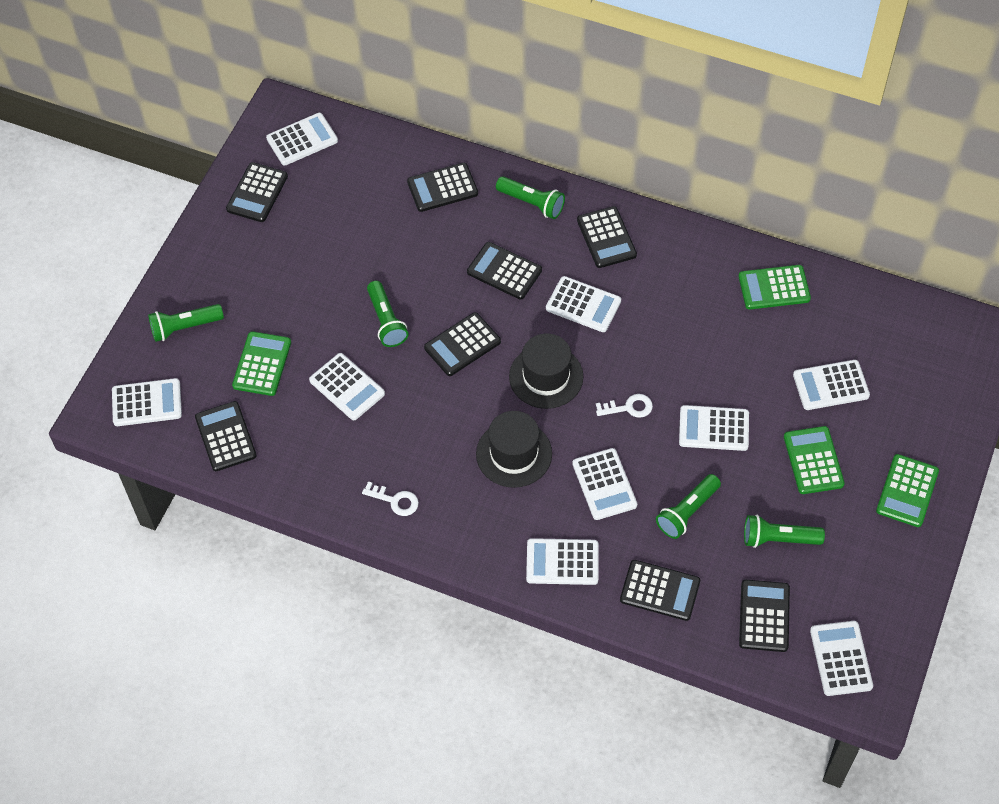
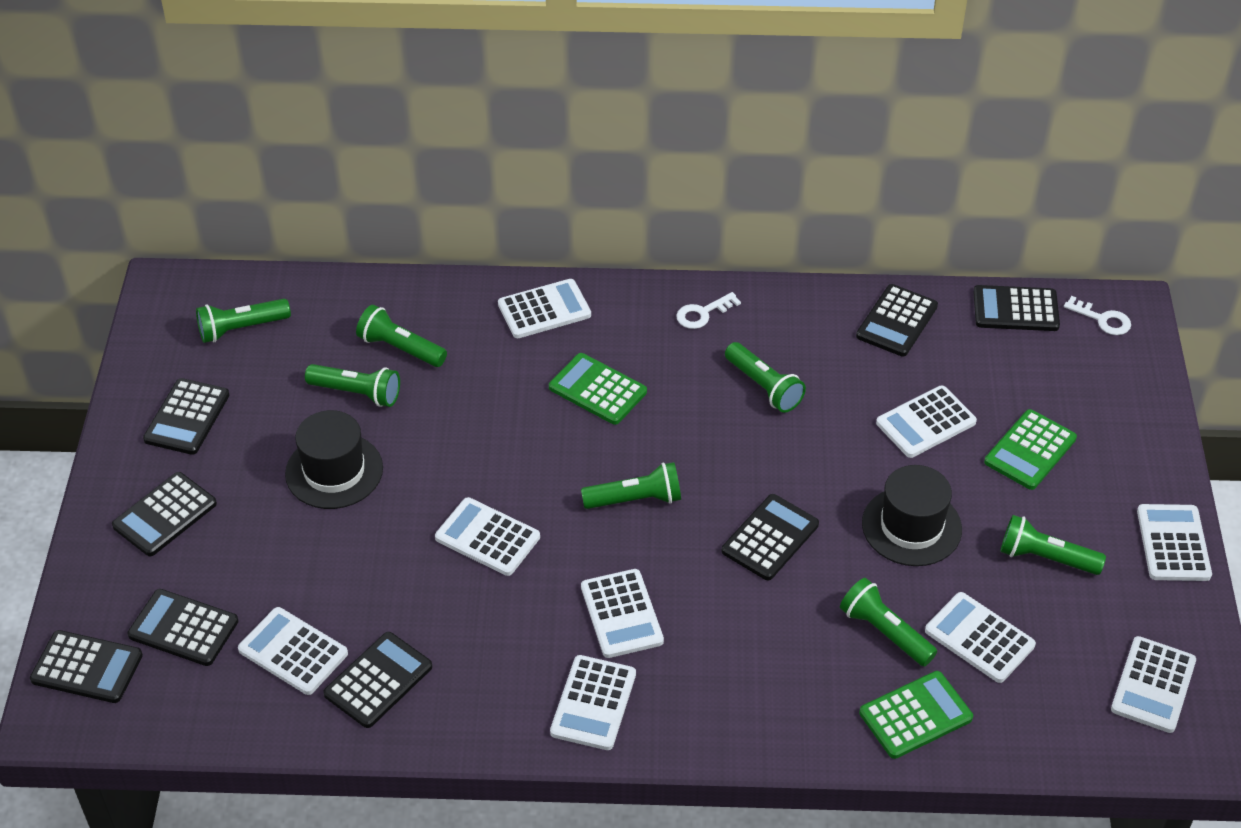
green calculator: 4 -> 3
green flashlight: 5 -> 7

